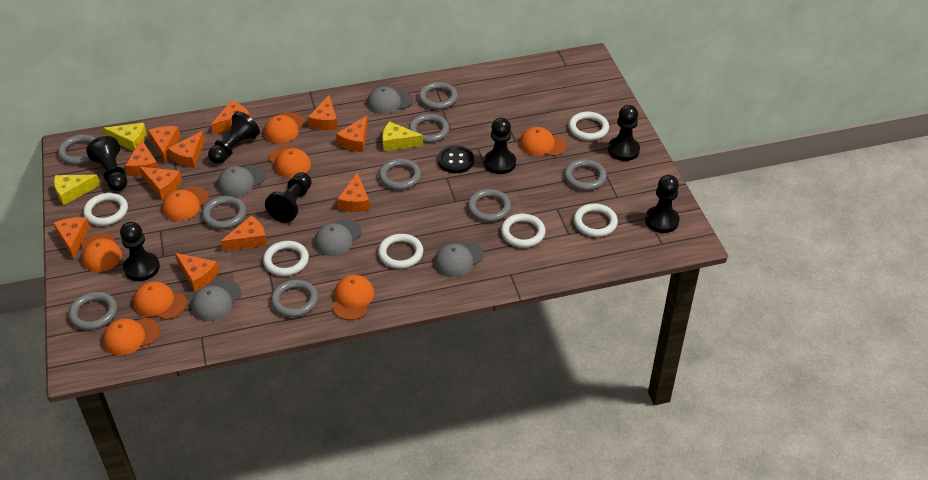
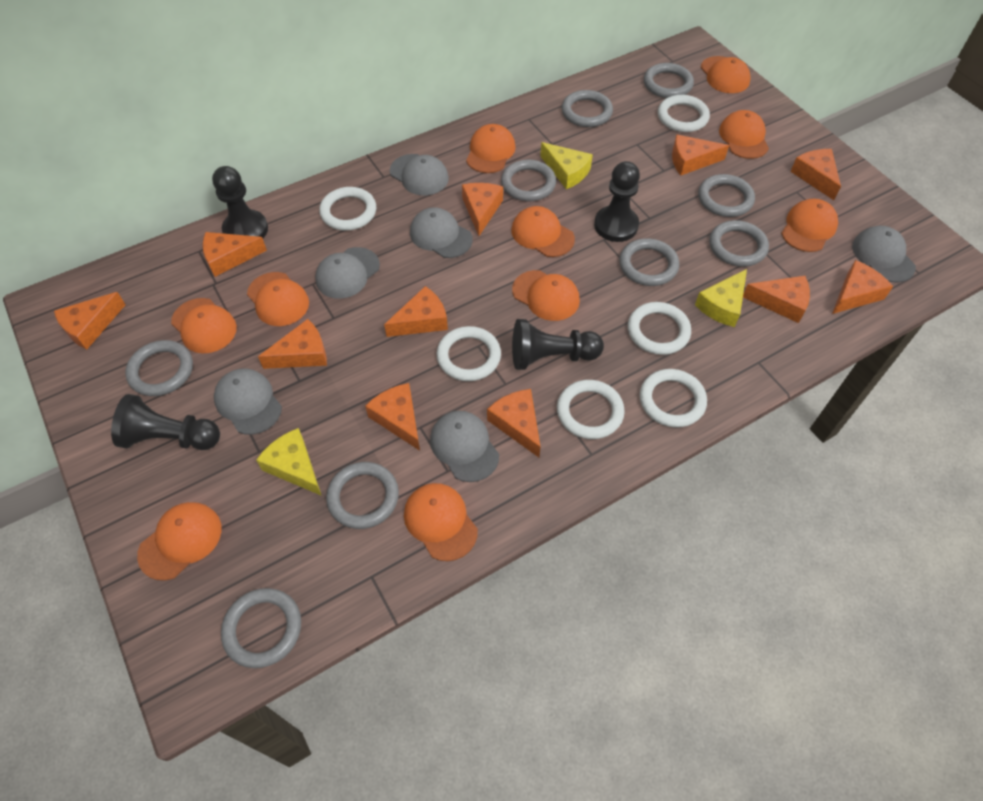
black button: 1 -> 0
black pawn: 7 -> 4
grey cap: 5 -> 6
orange cap: 8 -> 10

